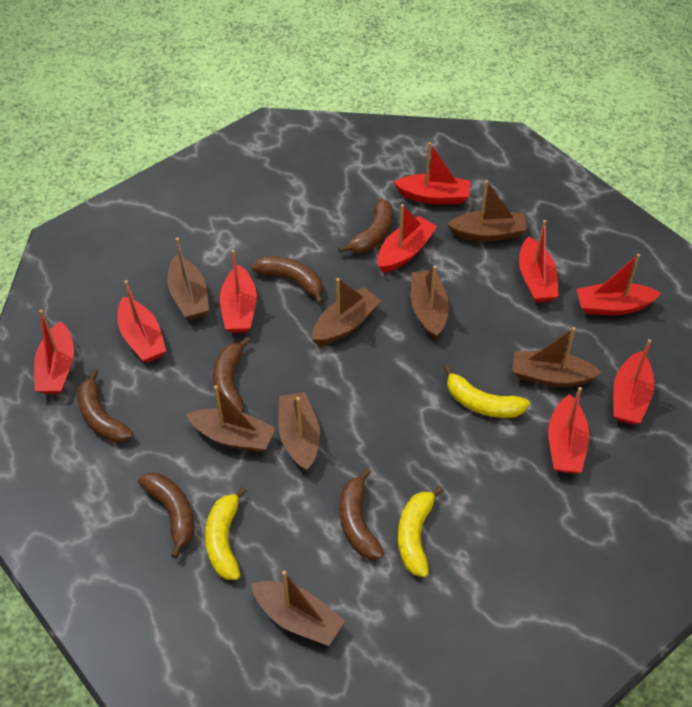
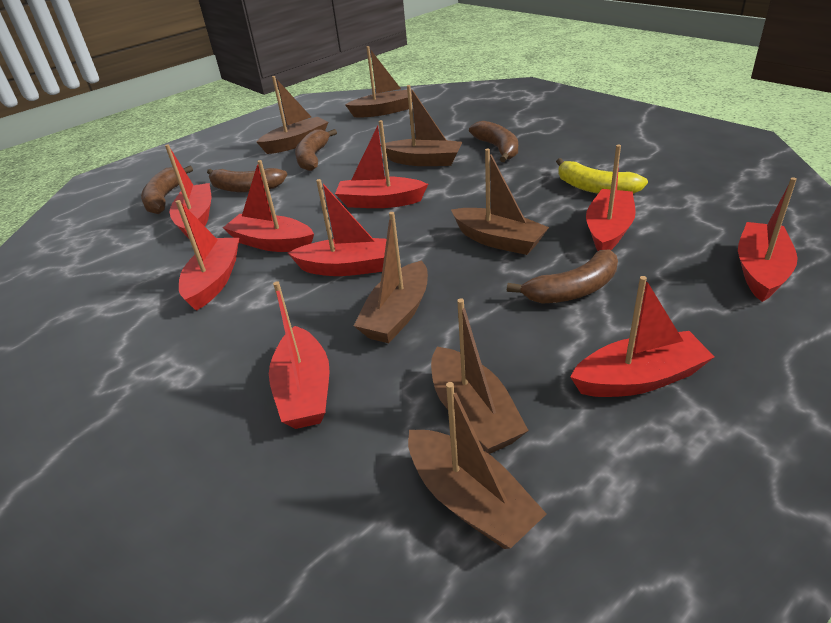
brown banana: 6 -> 5
brown boat: 8 -> 7
yellow banana: 3 -> 1

